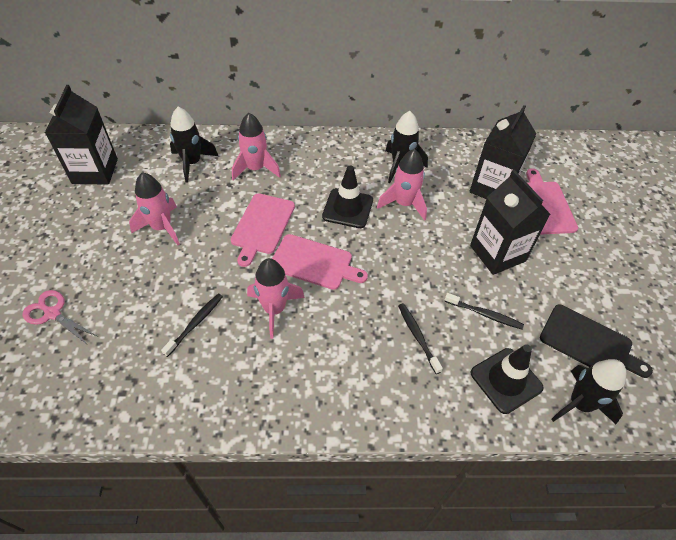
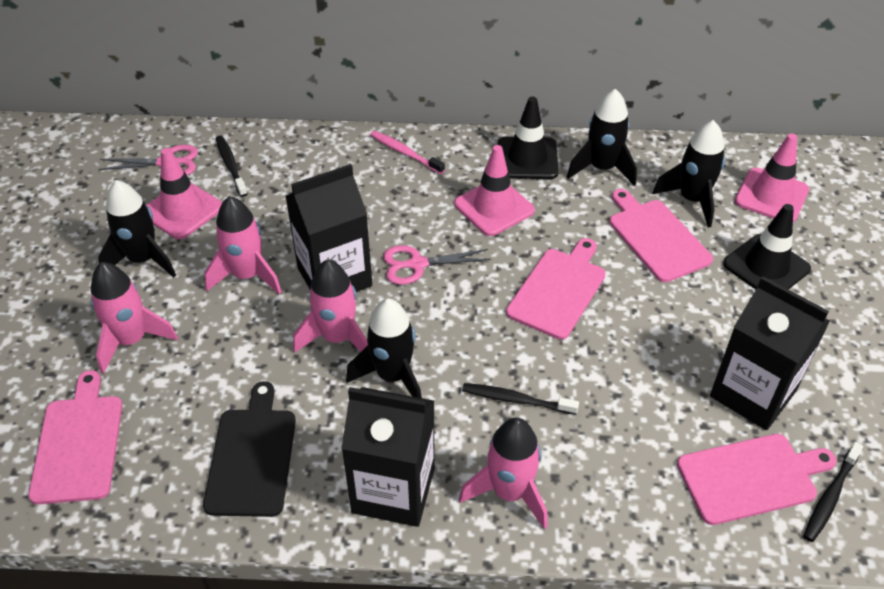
black rocket: 3 -> 4
pink cutting board: 3 -> 4
pink scissors: 1 -> 2
pink toothbrush: 0 -> 1
pink traffic cone: 0 -> 3

